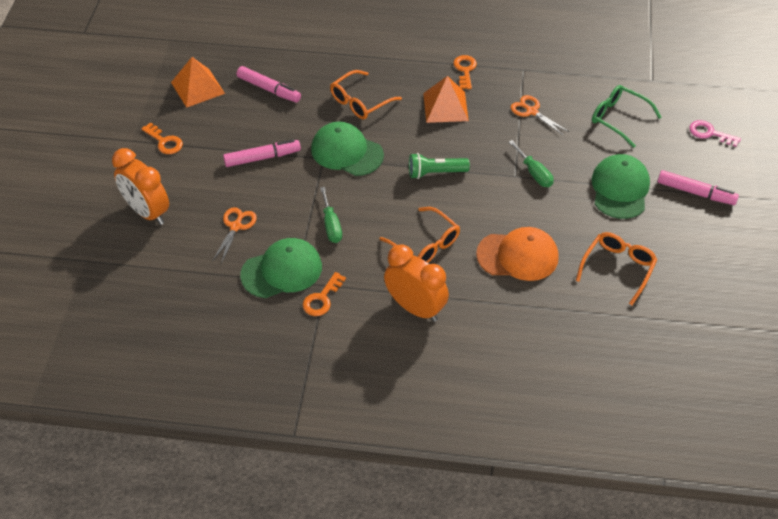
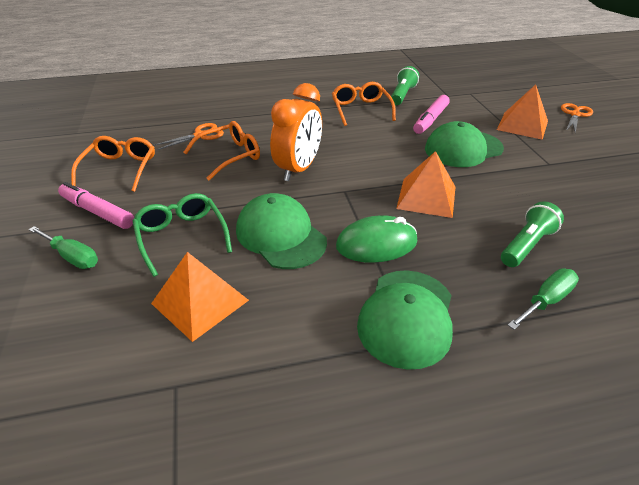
green flashlight: 1 -> 2
green mouse: 0 -> 1
orange cap: 1 -> 0
orange clock: 2 -> 1
orange key: 3 -> 0
orange pyramid: 2 -> 3
pink key: 1 -> 0
pink marker: 3 -> 2

